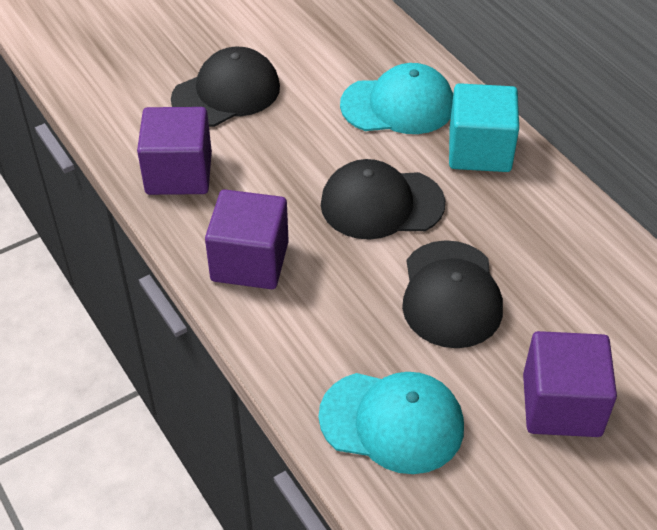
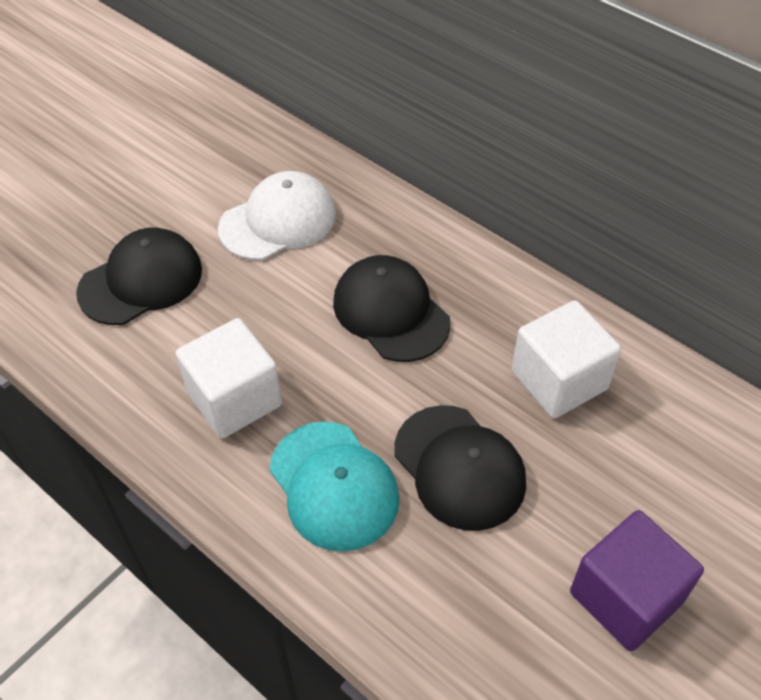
purple cube: 3 -> 1
turquoise cap: 2 -> 1
turquoise cube: 1 -> 0
white cap: 0 -> 1
white cube: 0 -> 2

